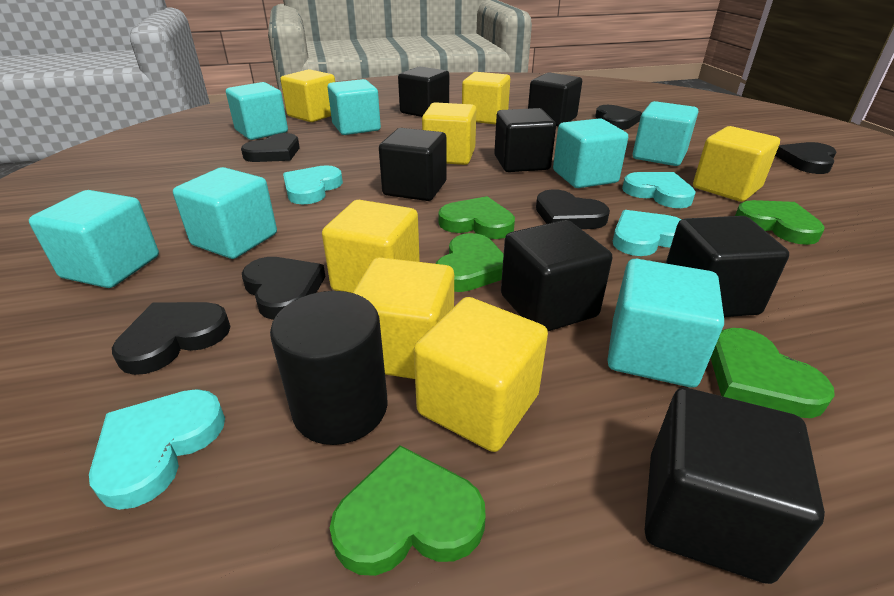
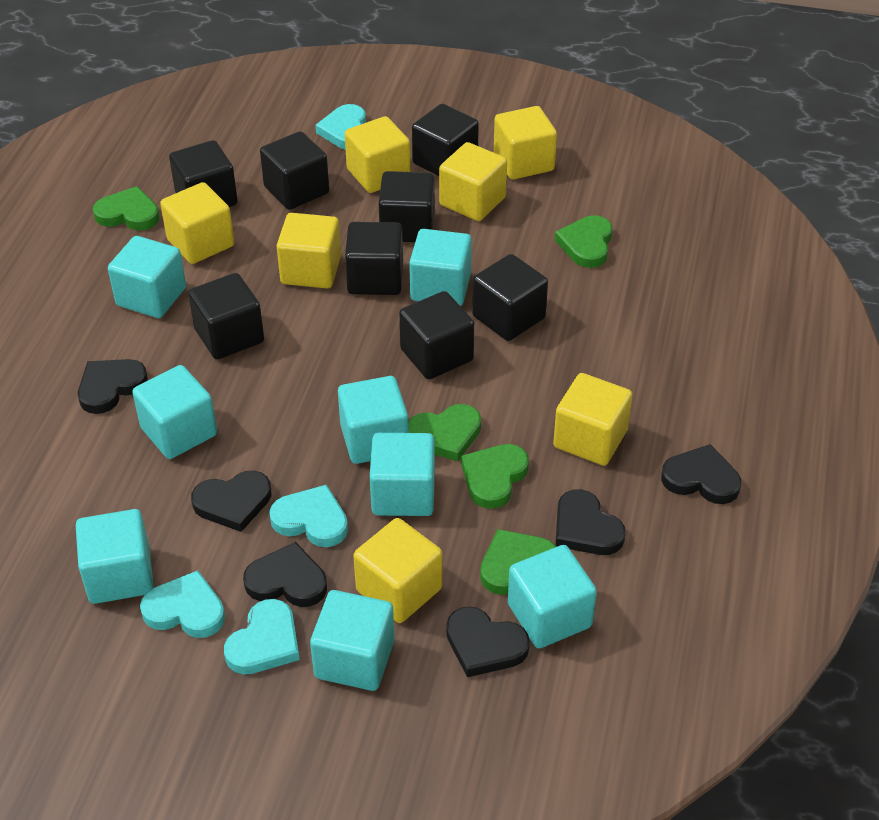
black cube: 7 -> 8
black cylinder: 1 -> 0
turquoise cube: 7 -> 8

